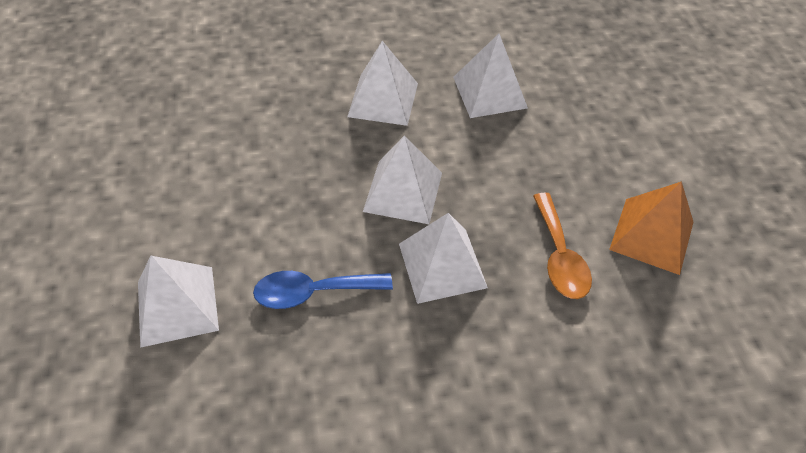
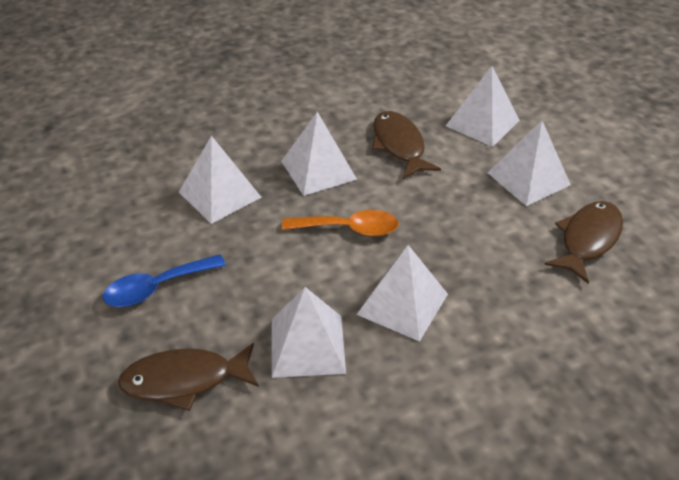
brown fish: 0 -> 3
orange pyramid: 1 -> 0
white pyramid: 5 -> 6

